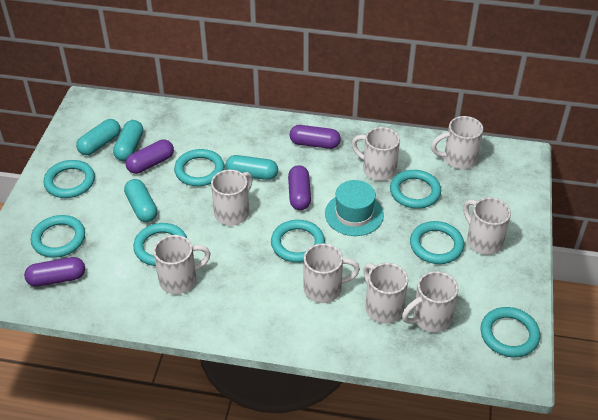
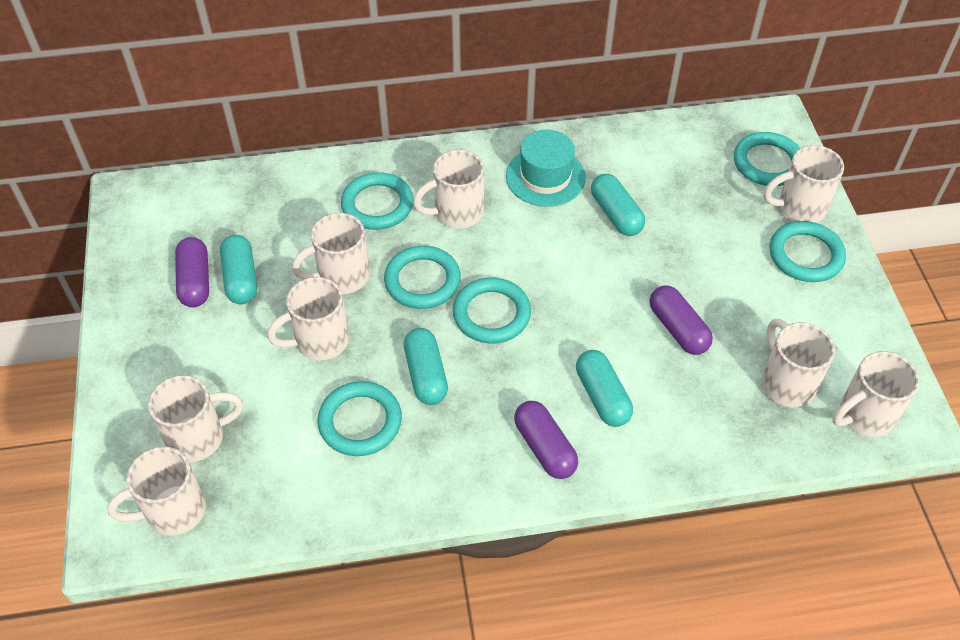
purple capsule: 4 -> 3
turquoise ring: 8 -> 6

